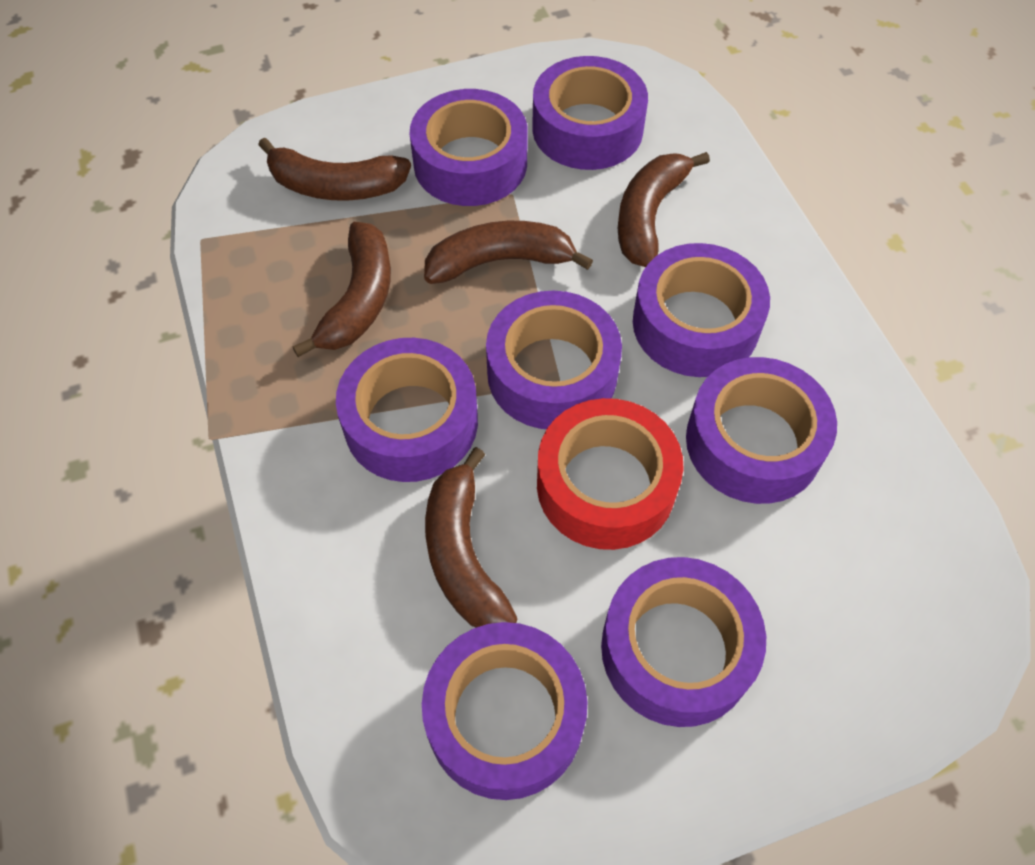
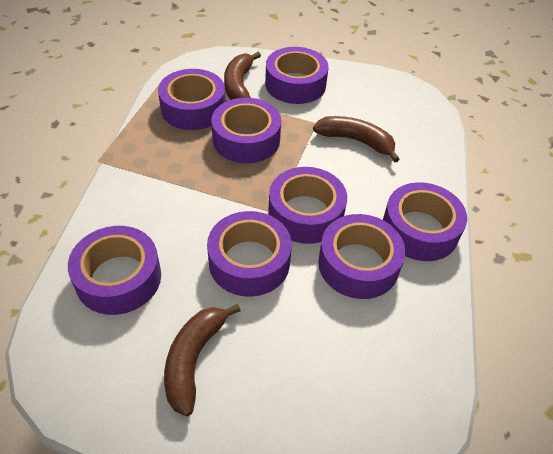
brown banana: 5 -> 3
red tape: 1 -> 0

